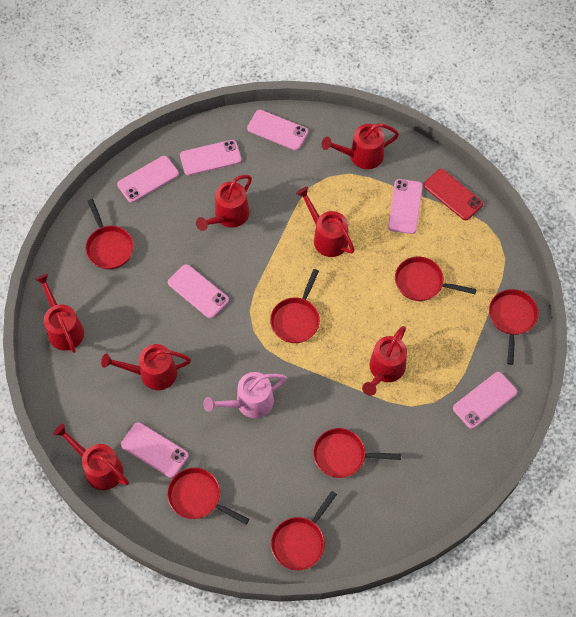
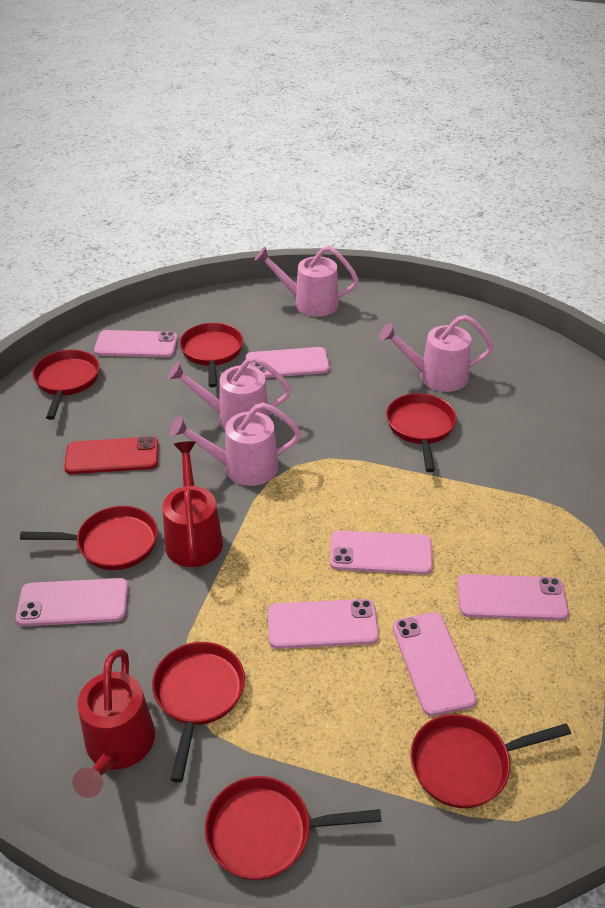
pink watering can: 1 -> 4
red watering can: 7 -> 2

